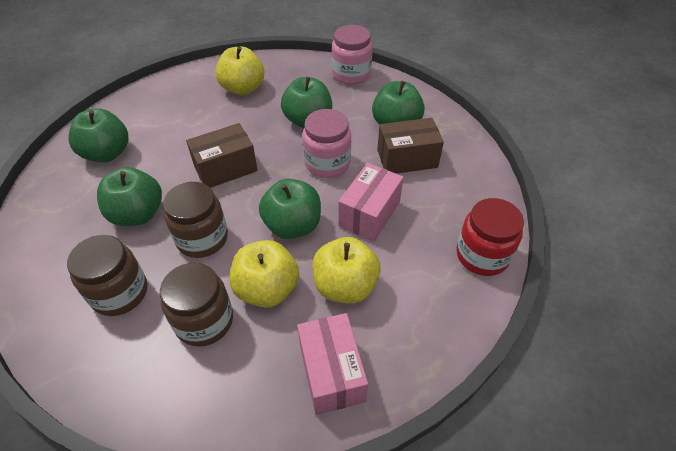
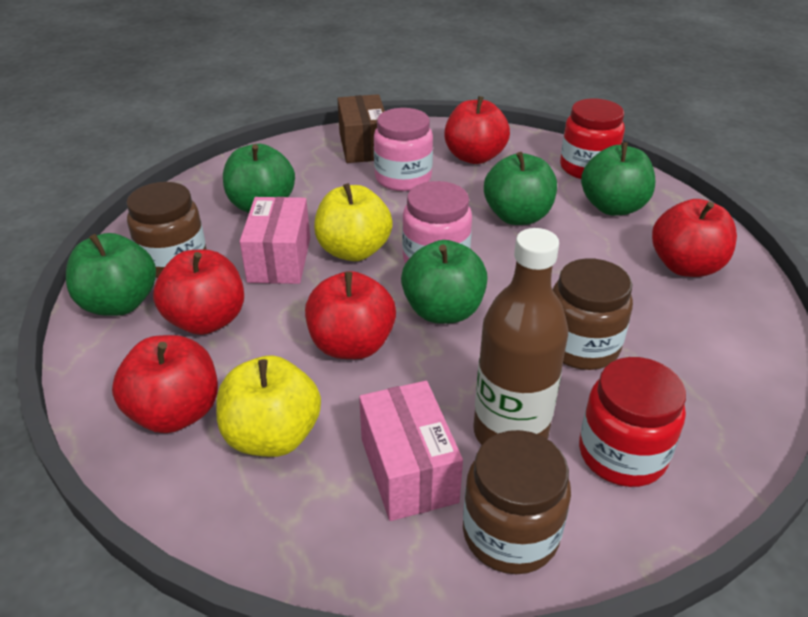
brown bottle: 0 -> 1
brown box: 2 -> 1
red apple: 0 -> 5
red jar: 1 -> 2
yellow apple: 3 -> 2

